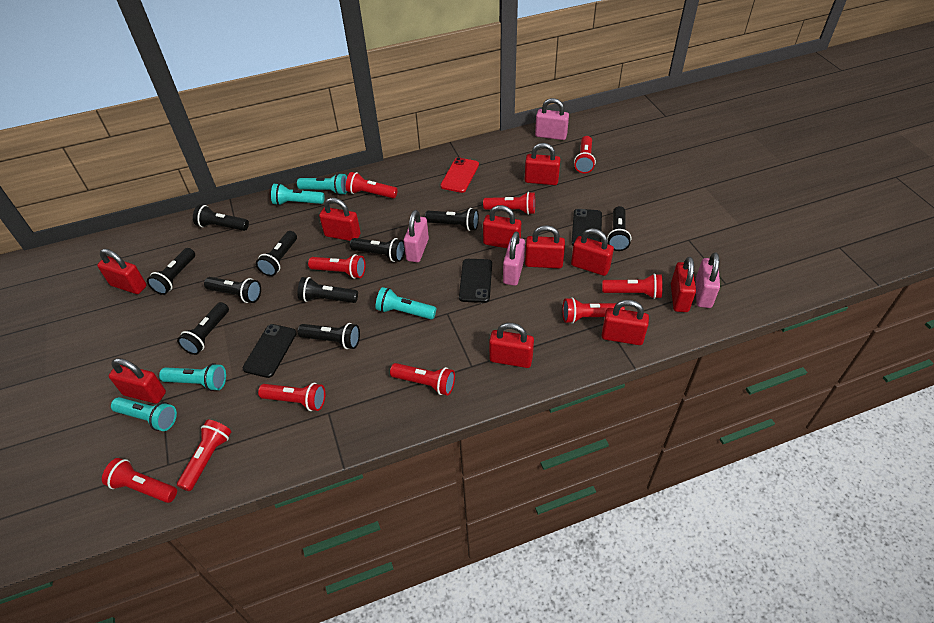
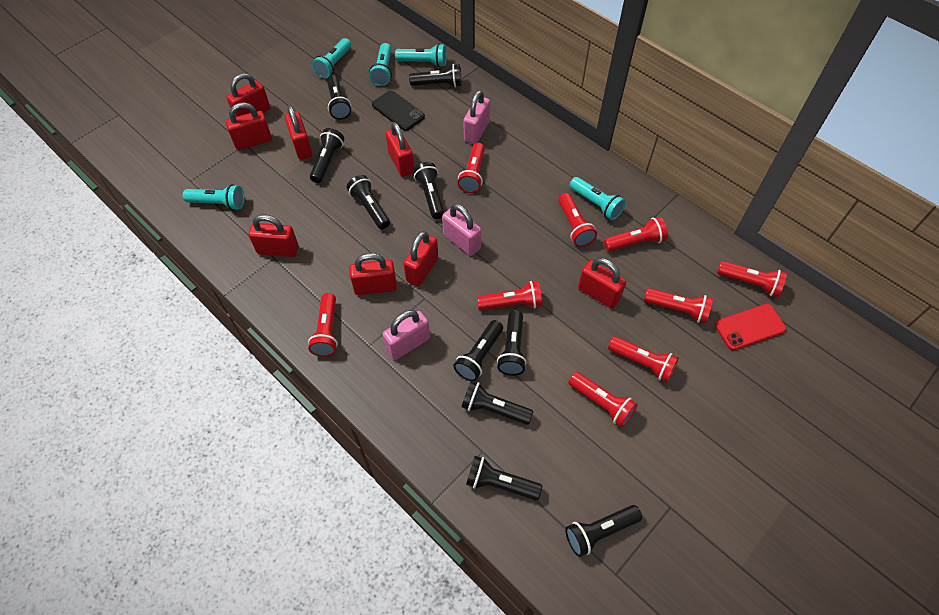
black phone: 3 -> 1
pink padlock: 4 -> 3
red flashlight: 10 -> 9
red padlock: 10 -> 8

